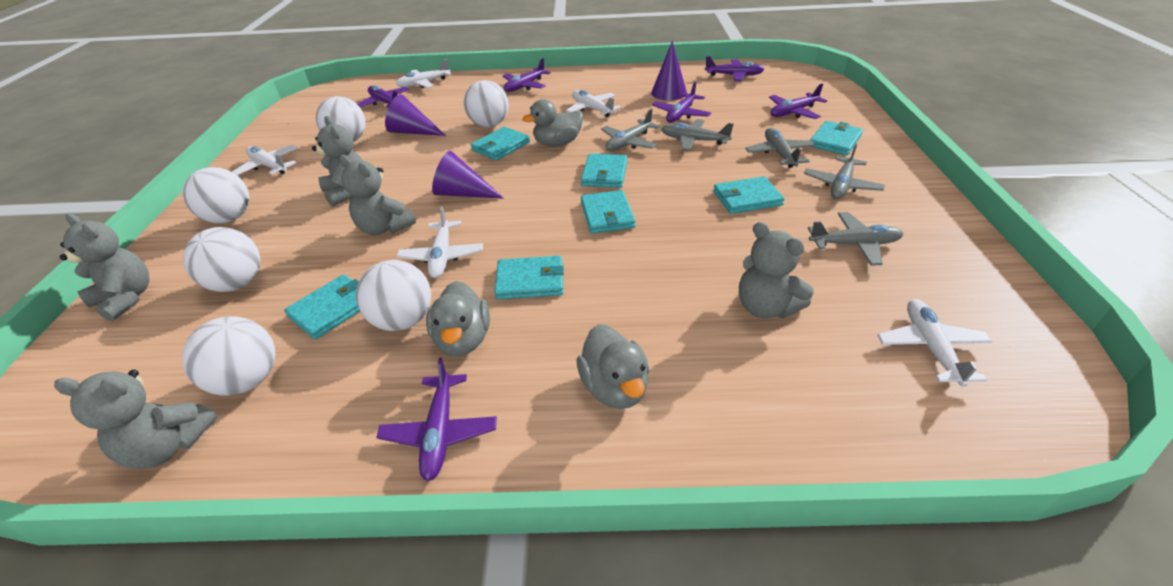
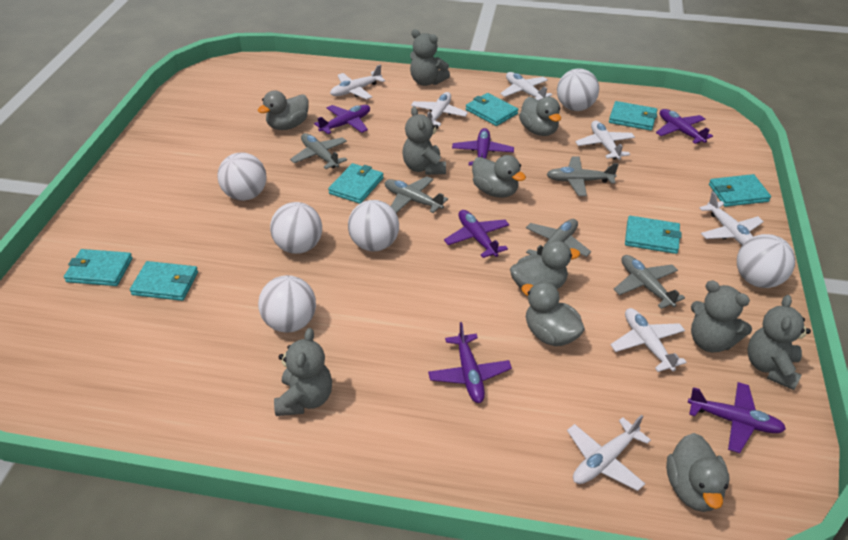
grey duck: 3 -> 6
purple cone: 3 -> 0
white plane: 5 -> 7

